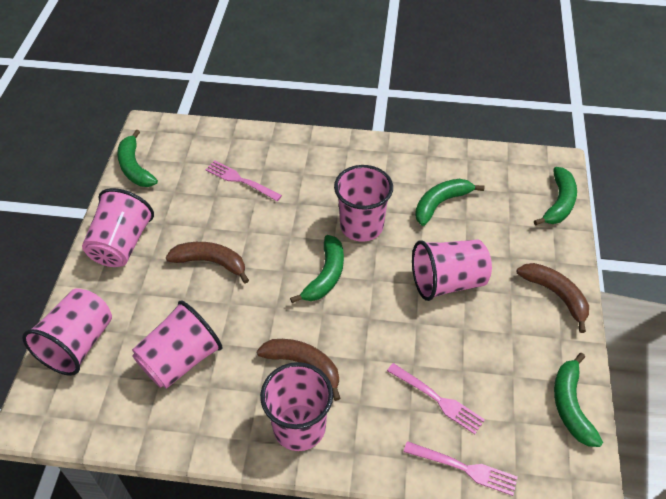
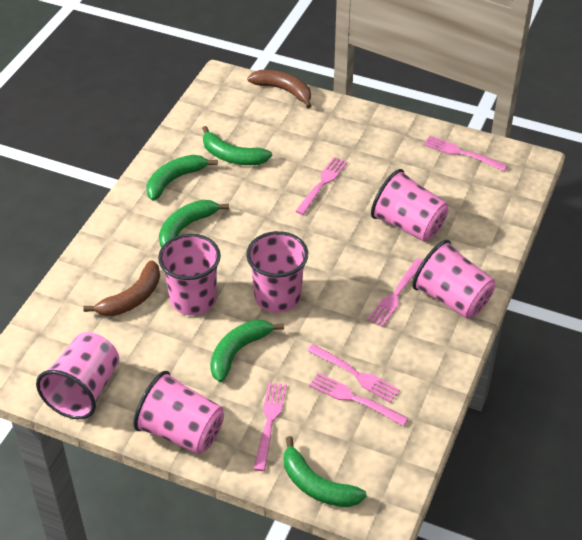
brown banana: 3 -> 2
pink fork: 3 -> 6

